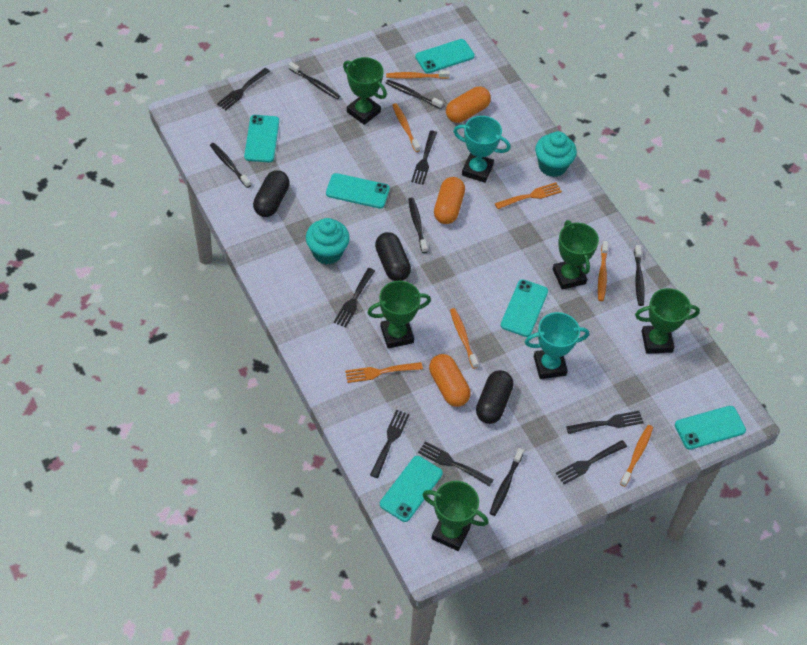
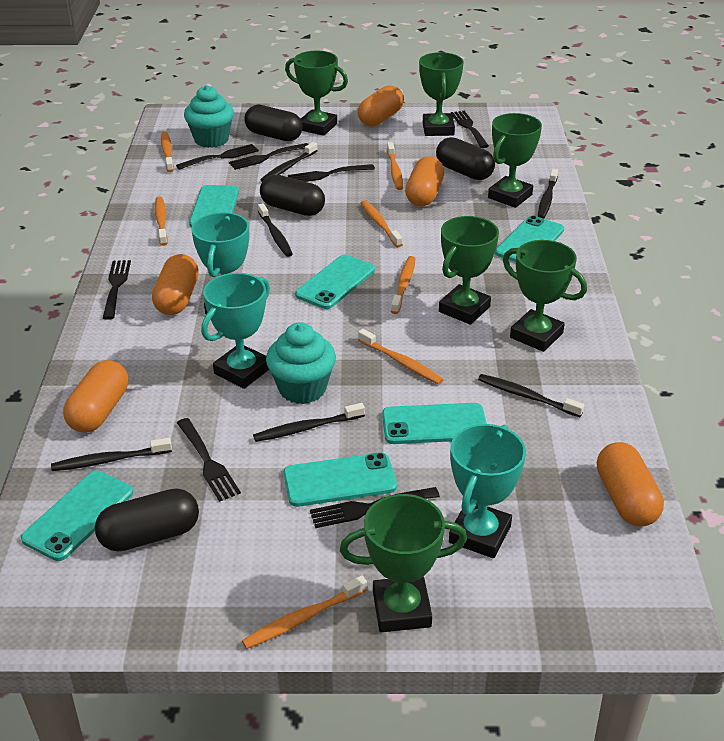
black capsule: 3 -> 4
green trophy: 5 -> 6
orange capsule: 3 -> 5
orange fork: 2 -> 0
orange toothbrush: 5 -> 7
turquoise trophy: 2 -> 3

